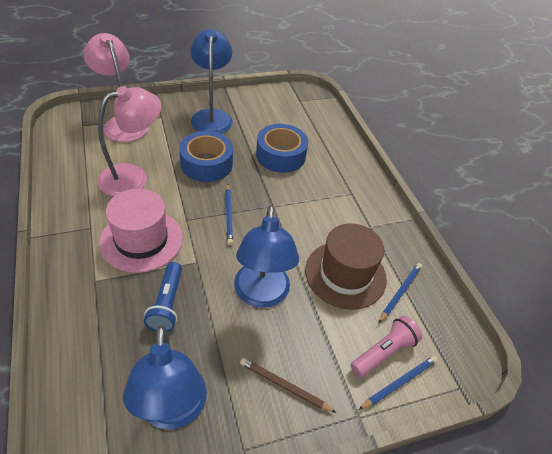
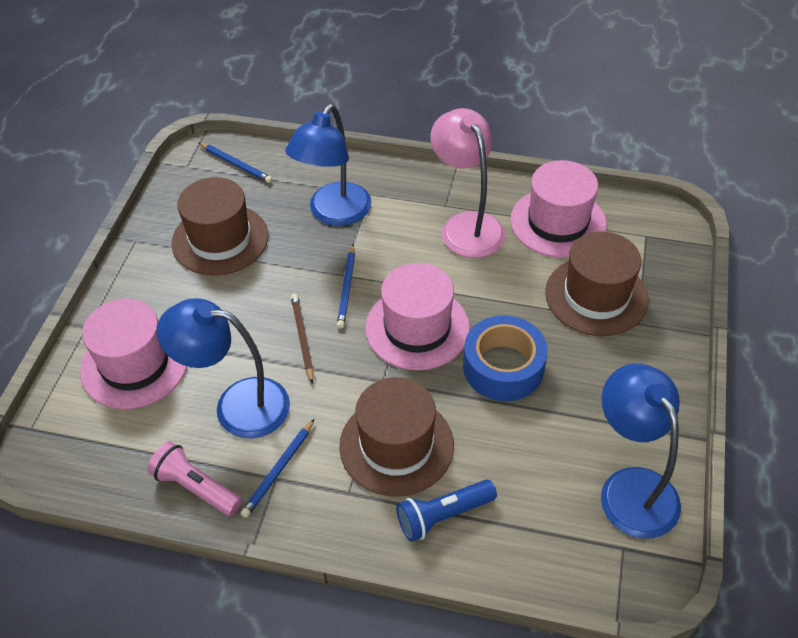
blue tape: 2 -> 1
brown hat: 1 -> 3
pink hat: 1 -> 3
pink lamp: 2 -> 1

